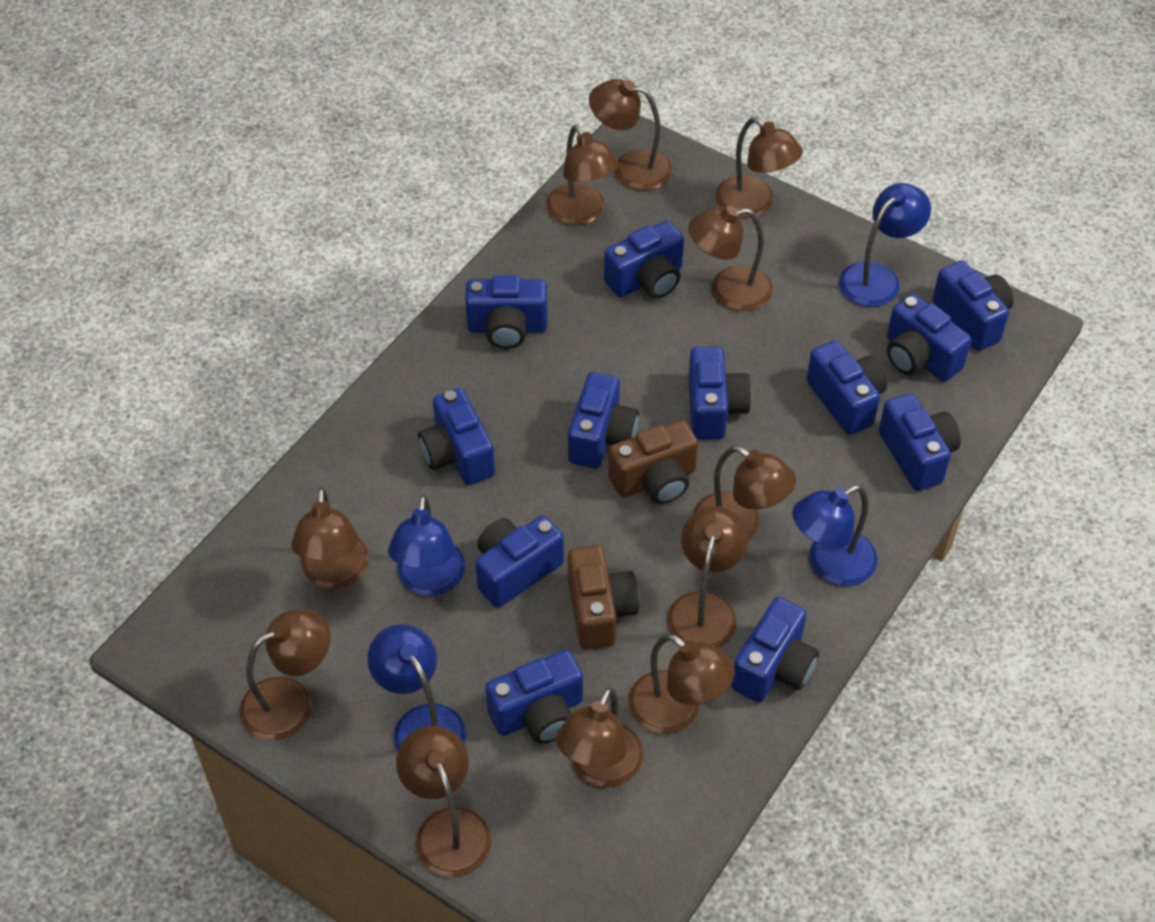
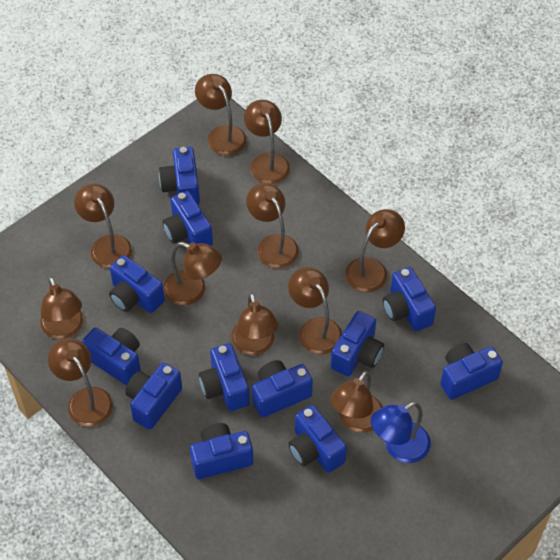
blue lamp: 4 -> 1
brown camera: 2 -> 0

